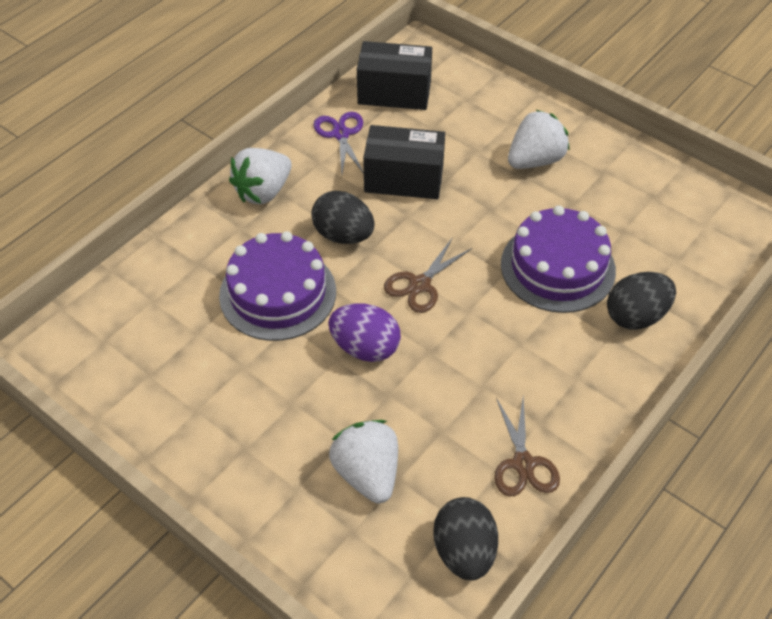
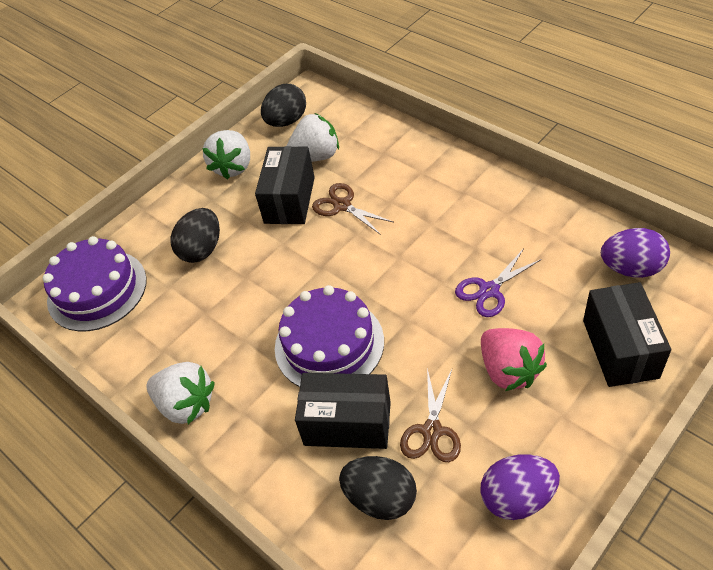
black box: 2 -> 3
pink strawberry: 0 -> 1
purple egg: 1 -> 2

